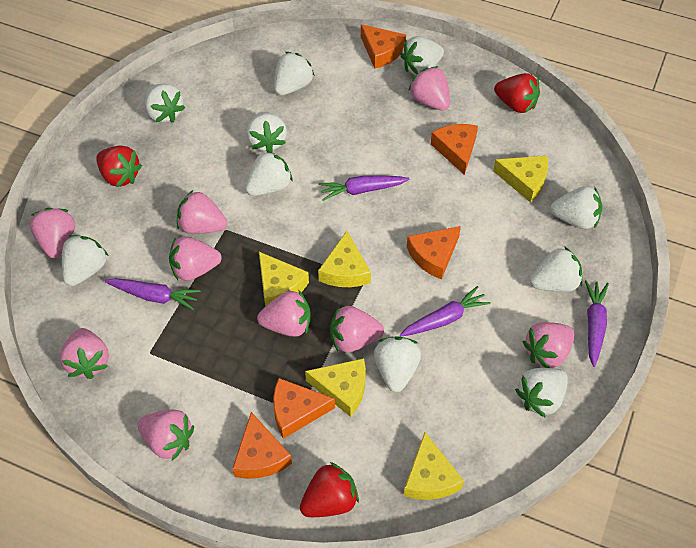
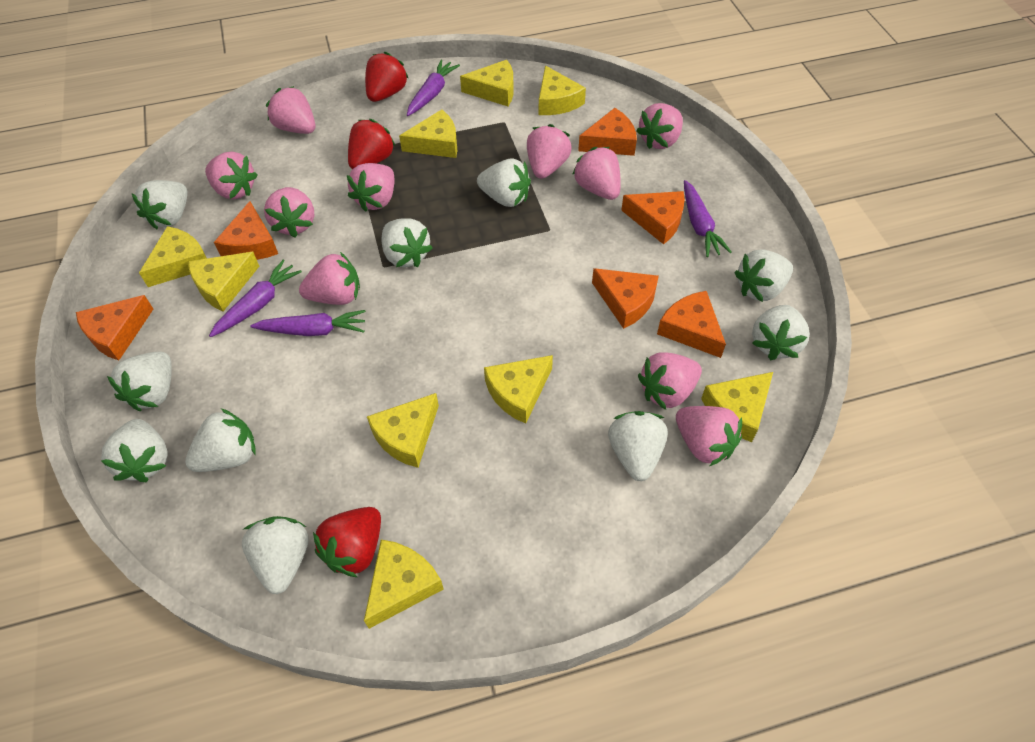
orange cheese: 5 -> 6
pink strawberry: 9 -> 10
yellow cheese: 5 -> 9

